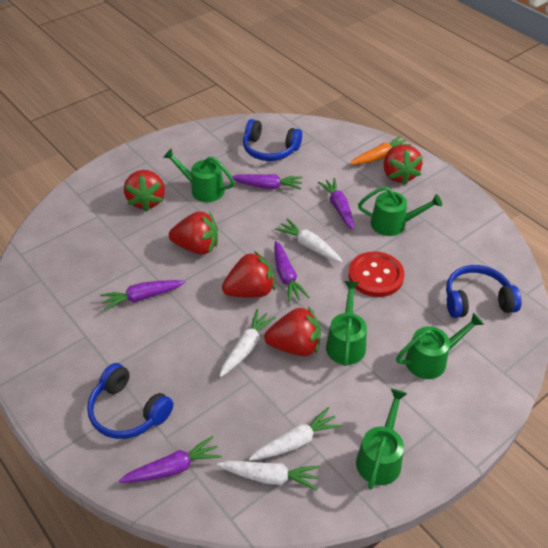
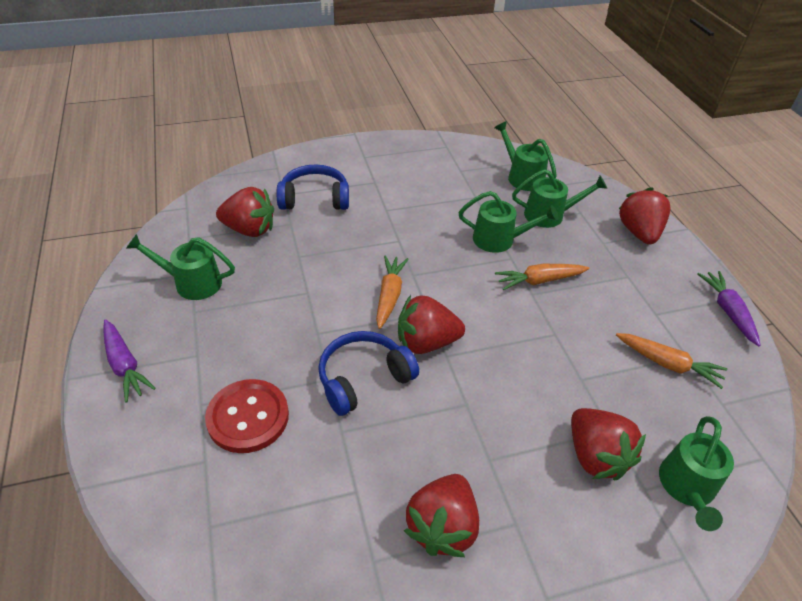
blue headphones: 3 -> 2
orange carrot: 1 -> 3
purple carrot: 5 -> 2
white carrot: 4 -> 0

